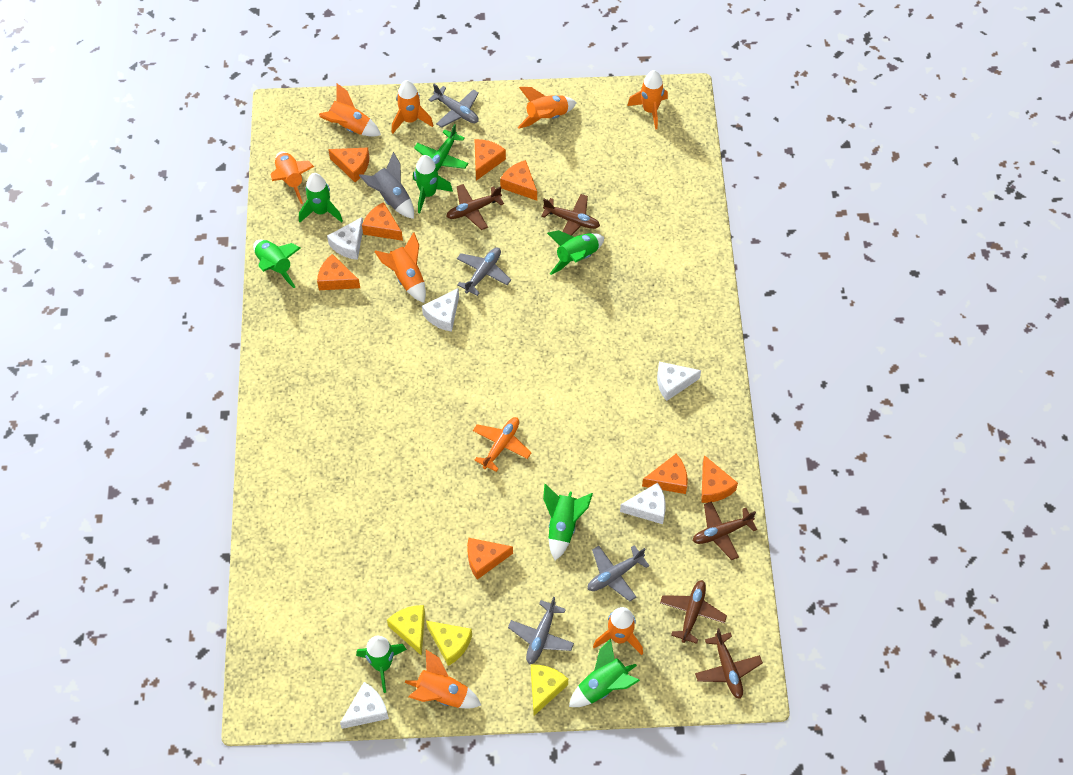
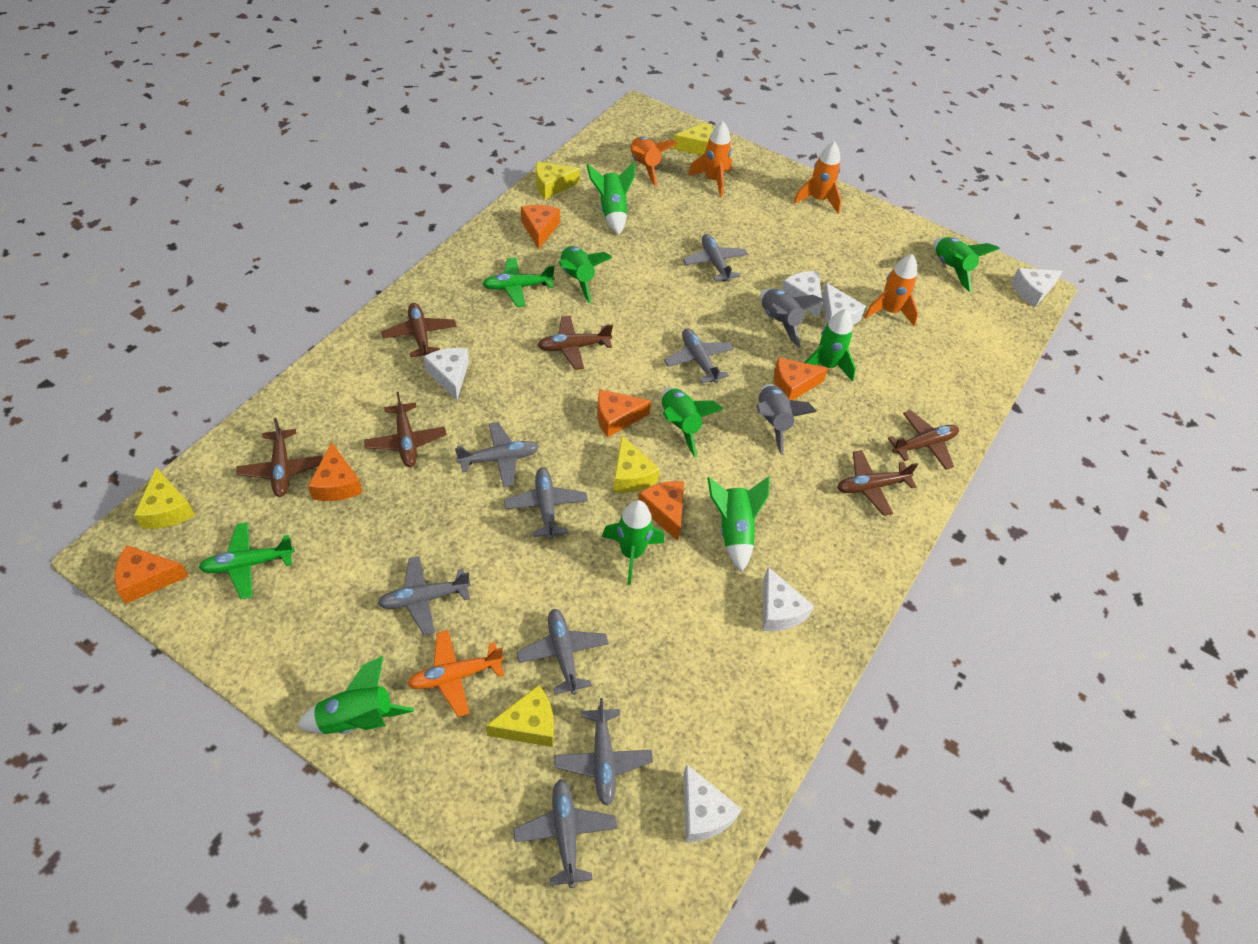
brown plane: 5 -> 6
green plane: 1 -> 2
green rocket: 7 -> 8
grey plane: 4 -> 8
grey rocket: 1 -> 2
orange cheese: 8 -> 6
orange rocket: 8 -> 4
white cheese: 5 -> 6
yellow cheese: 3 -> 5

